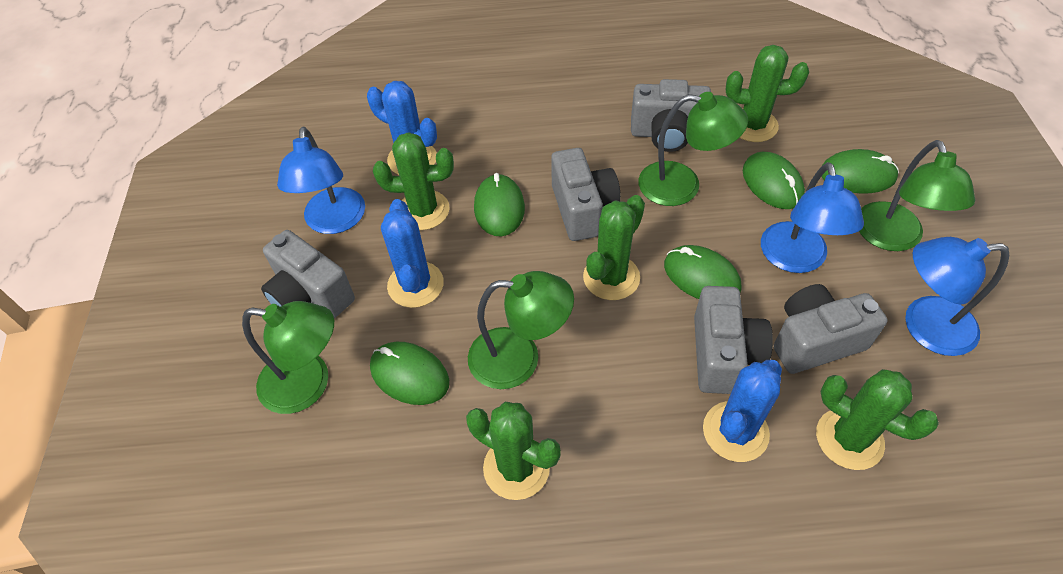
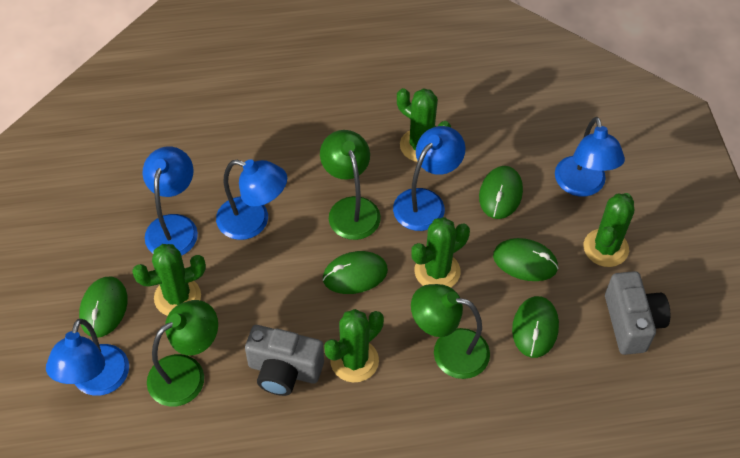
blue cactus: 3 -> 0
blue lamp: 3 -> 5
green lamp: 4 -> 3
grey camera: 5 -> 2

